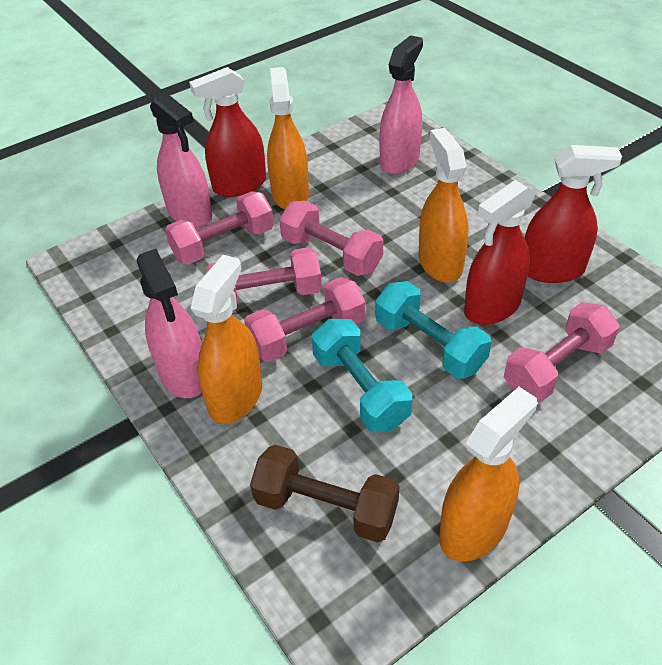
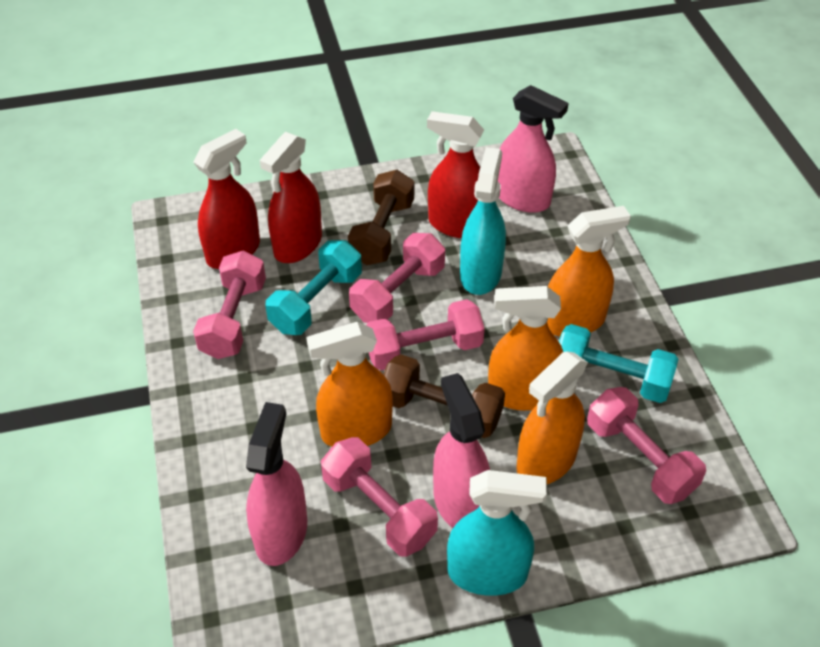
brown dumbbell: 1 -> 2
turquoise spray bottle: 0 -> 2

